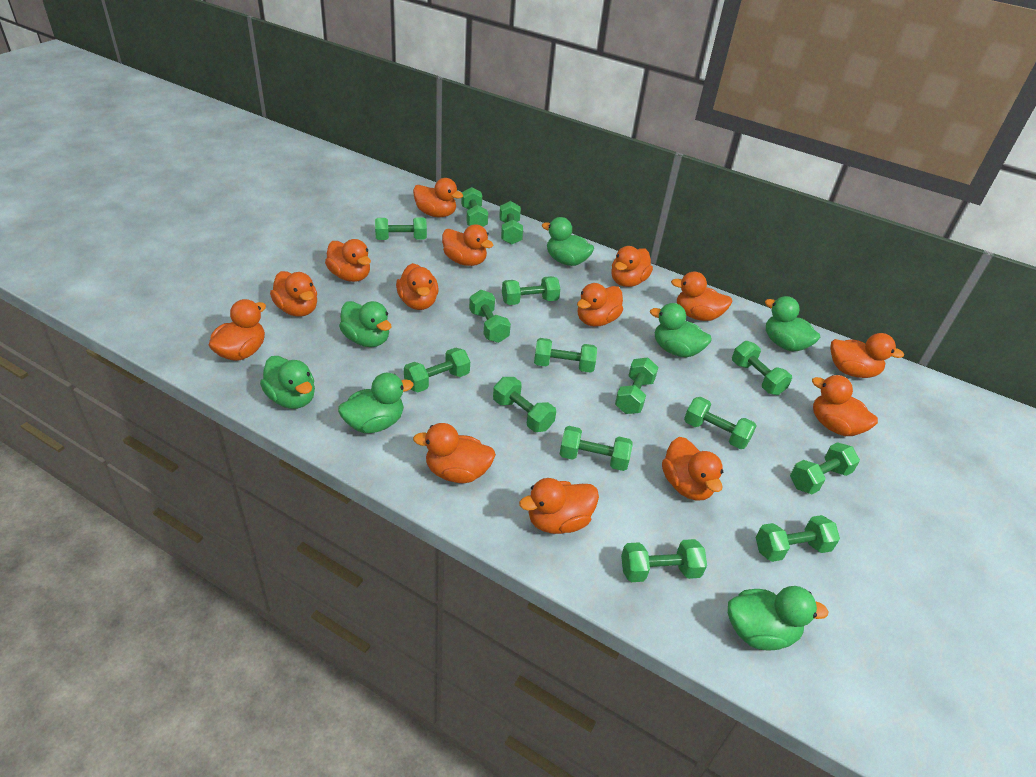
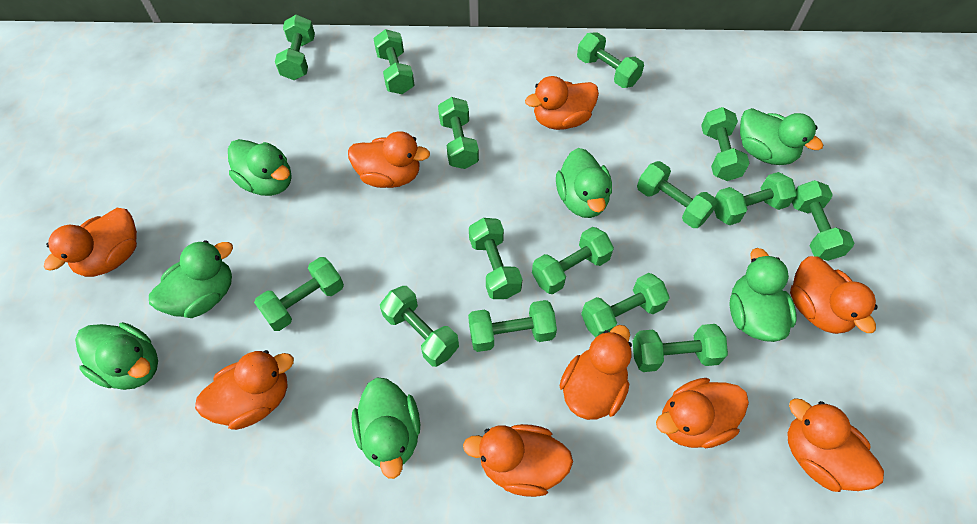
orange duck: 14 -> 9

